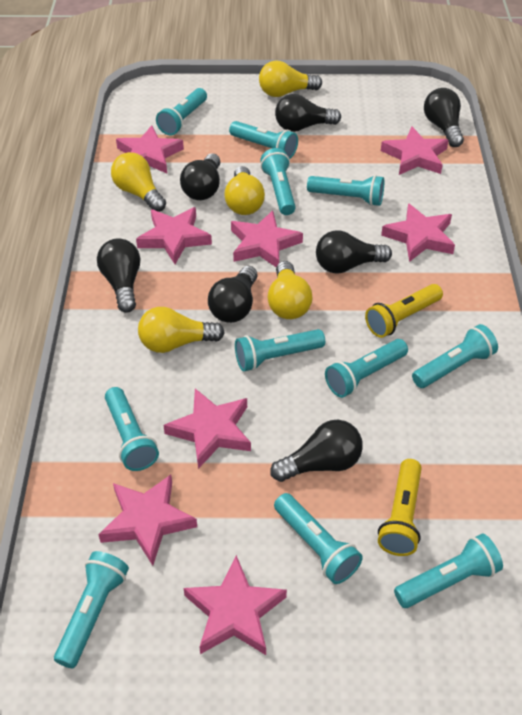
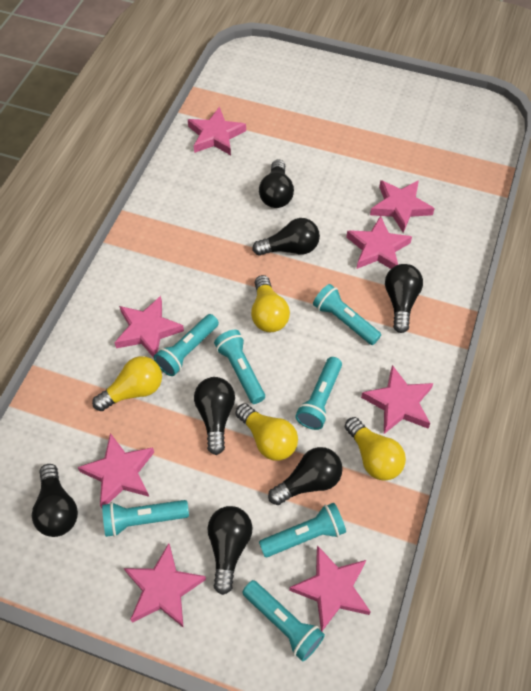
turquoise flashlight: 11 -> 7
yellow flashlight: 2 -> 0
yellow light bulb: 5 -> 4

